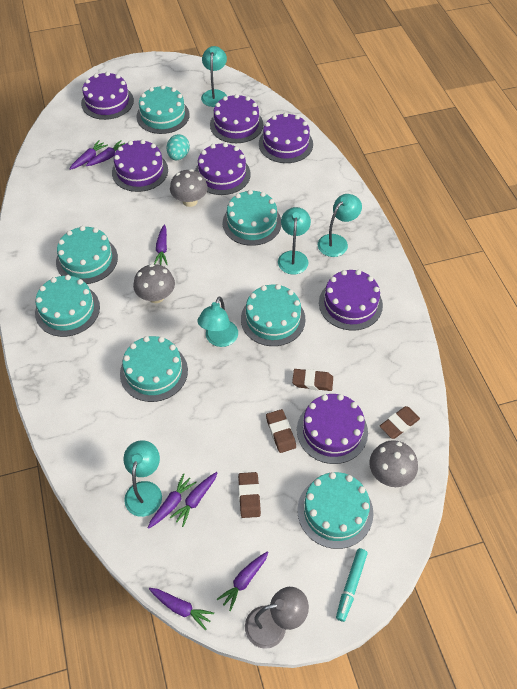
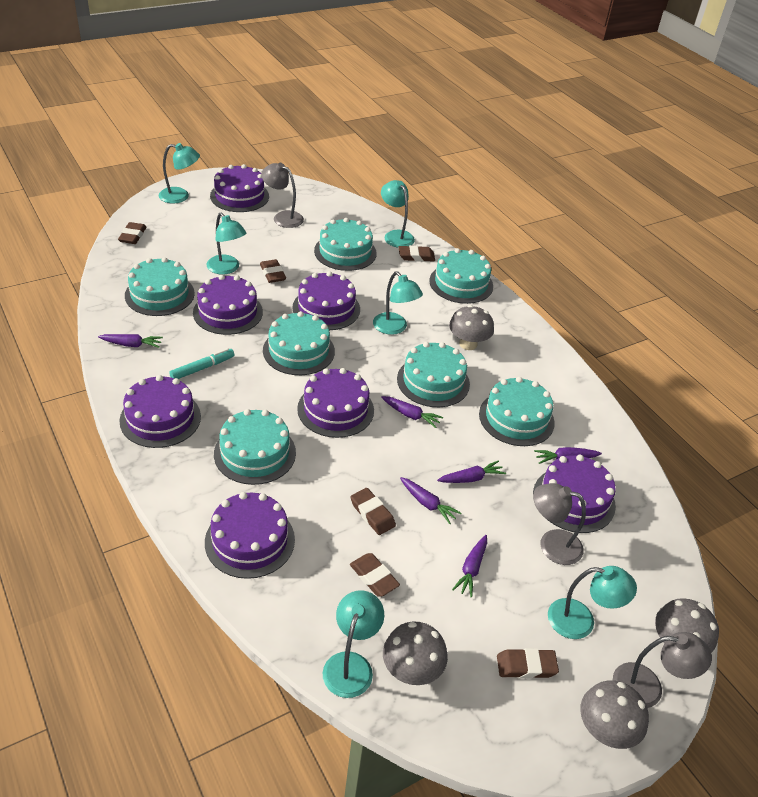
brown eraser: 4 -> 6
grey lamp: 1 -> 3
grey mushroom: 3 -> 4
purple carrot: 7 -> 6
turquoise egg: 1 -> 0
turquoise lamp: 5 -> 6

